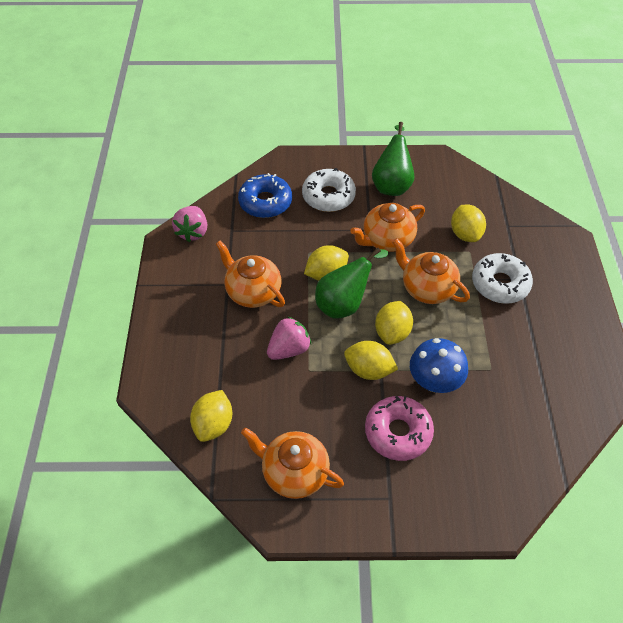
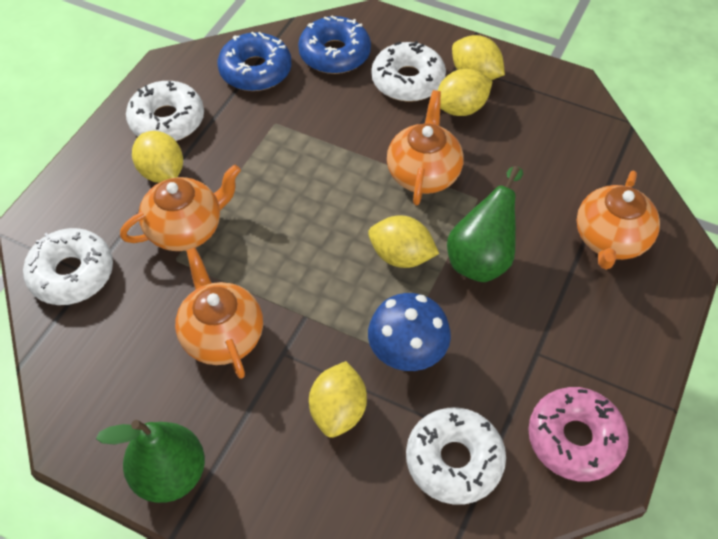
blue donut: 1 -> 2
pink strawberry: 2 -> 0
white donut: 2 -> 4

